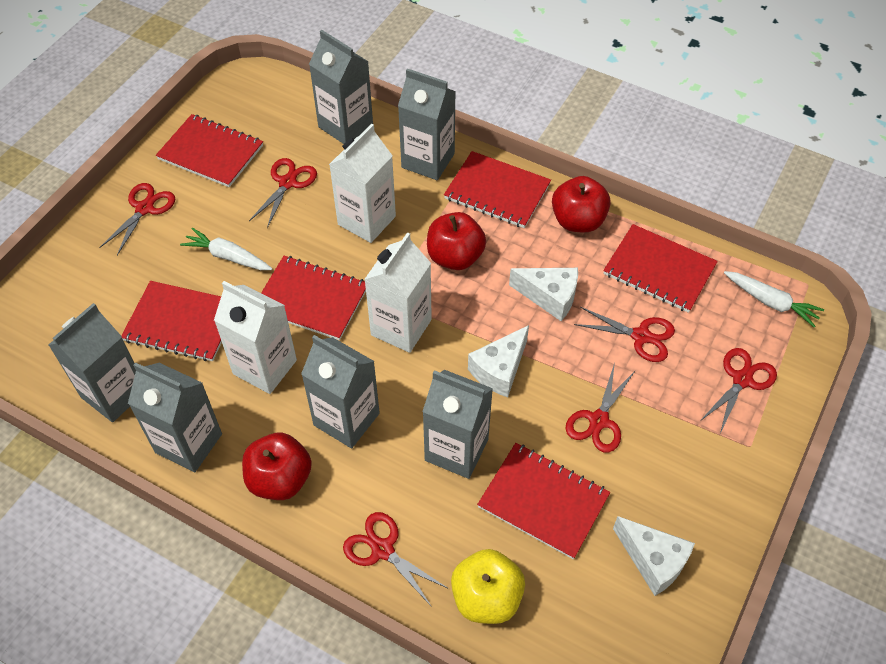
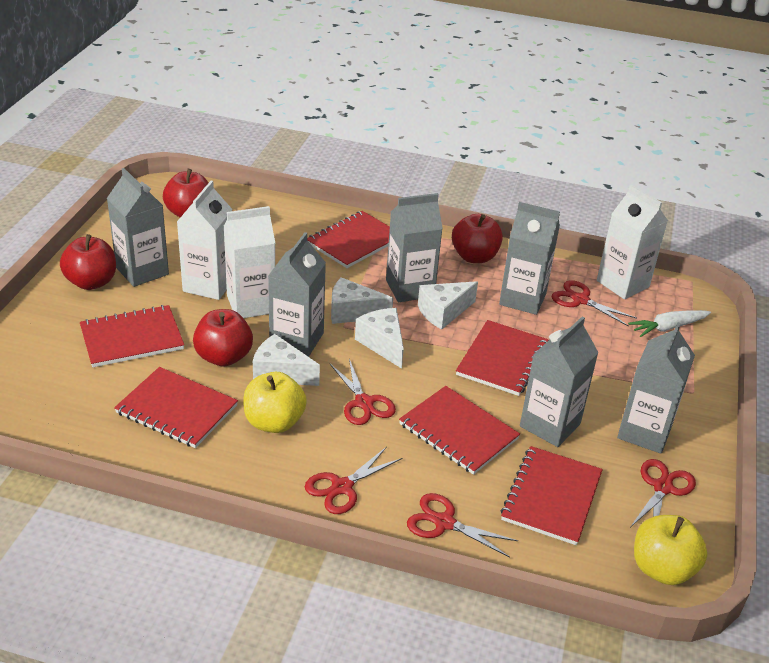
red apple: 3 -> 4
red scissors: 6 -> 5
white carrot: 2 -> 1
white cheese: 3 -> 4
yellow apple: 1 -> 2

